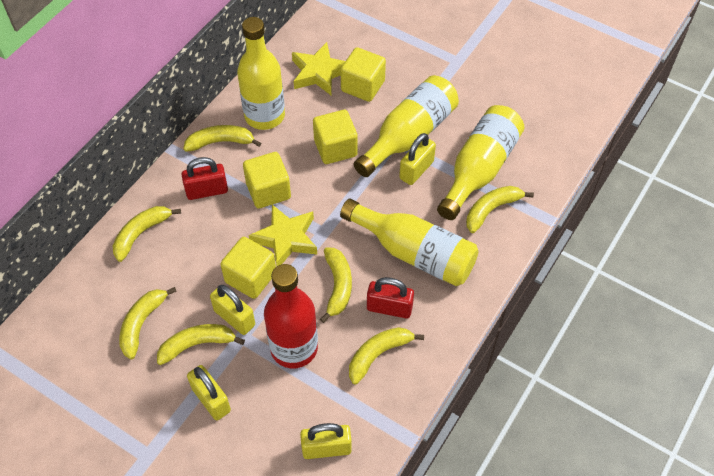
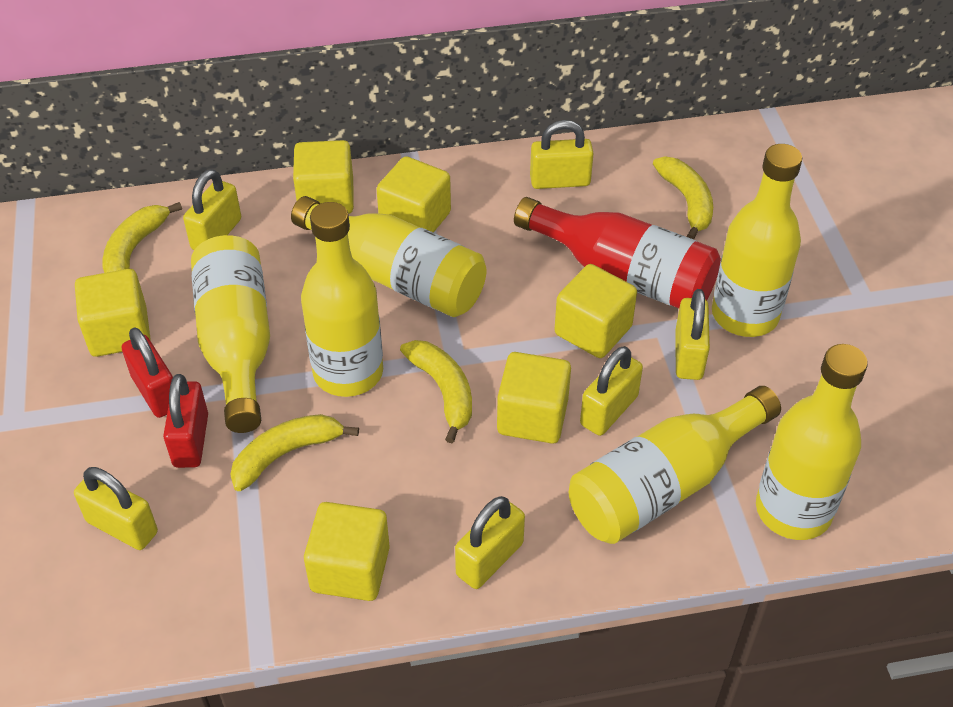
yellow banana: 7 -> 4
yellow bottle: 4 -> 6
yellow cube: 4 -> 6
yellow padlock: 4 -> 6
yellow star: 2 -> 0

